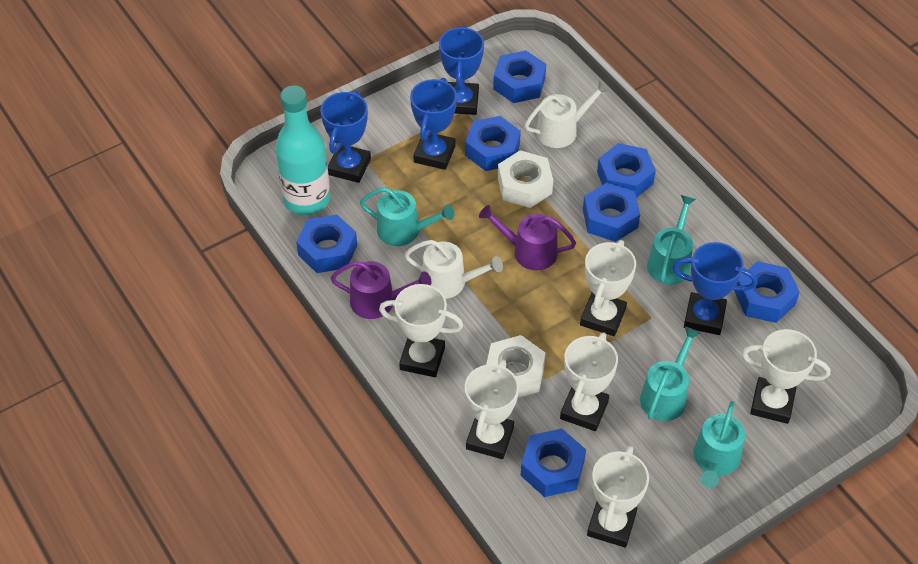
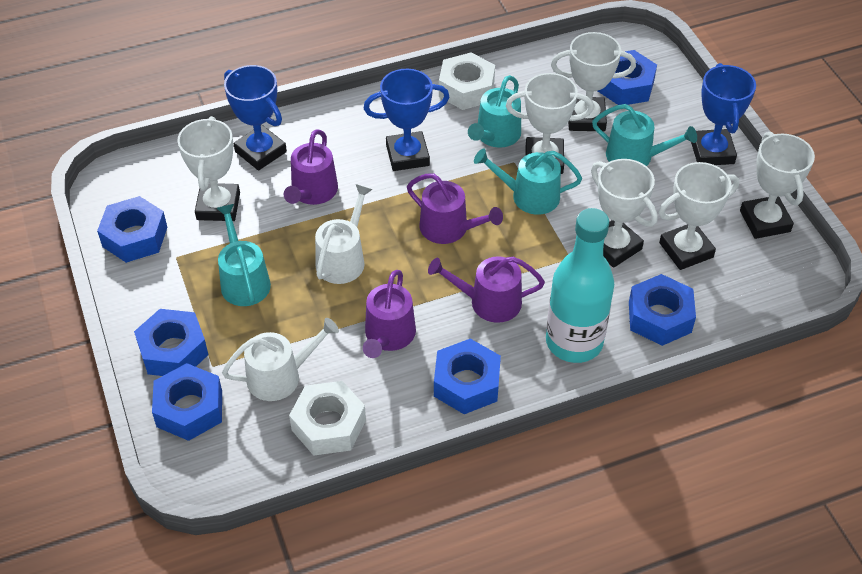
blue nut: 7 -> 6
blue trophy: 4 -> 3
purple watering can: 2 -> 4

